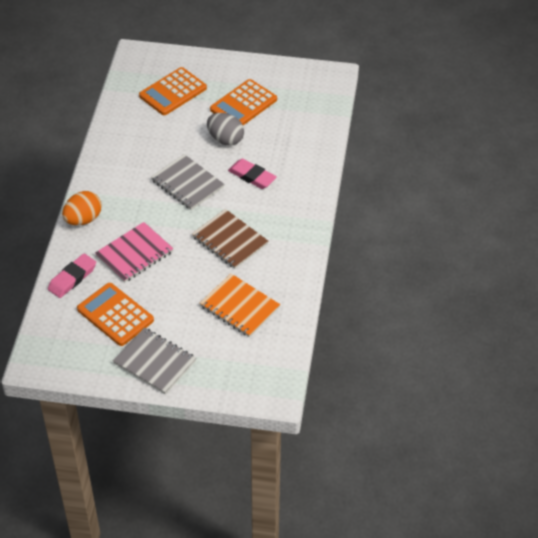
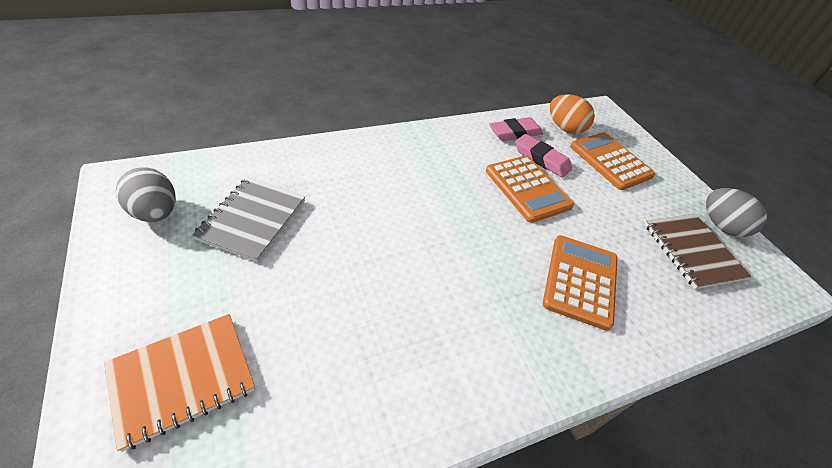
grey egg: 1 -> 2
grey notebook: 2 -> 1
pink notebook: 1 -> 0

